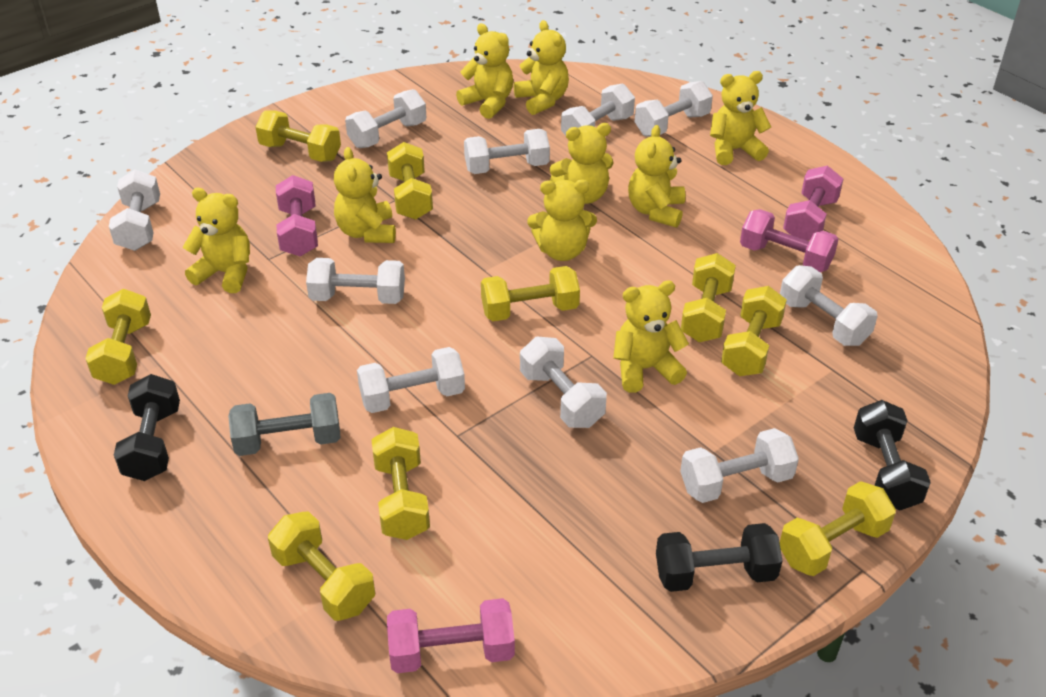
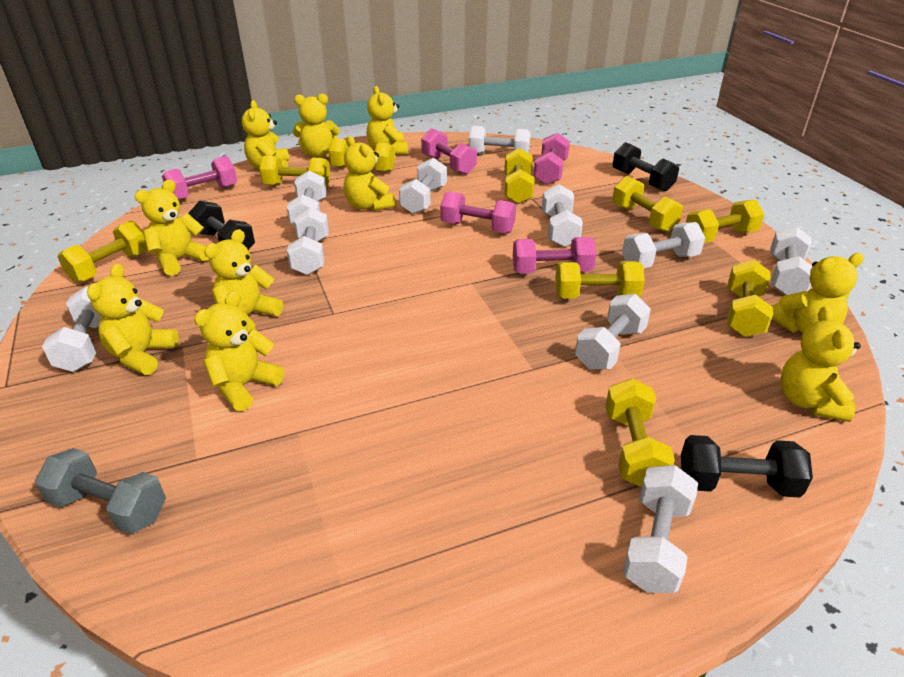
pink dumbbell: 4 -> 5
yellow teddy bear: 9 -> 10

